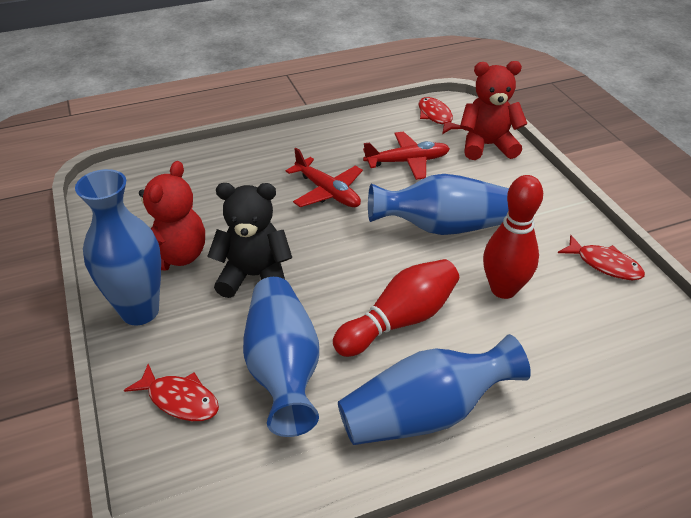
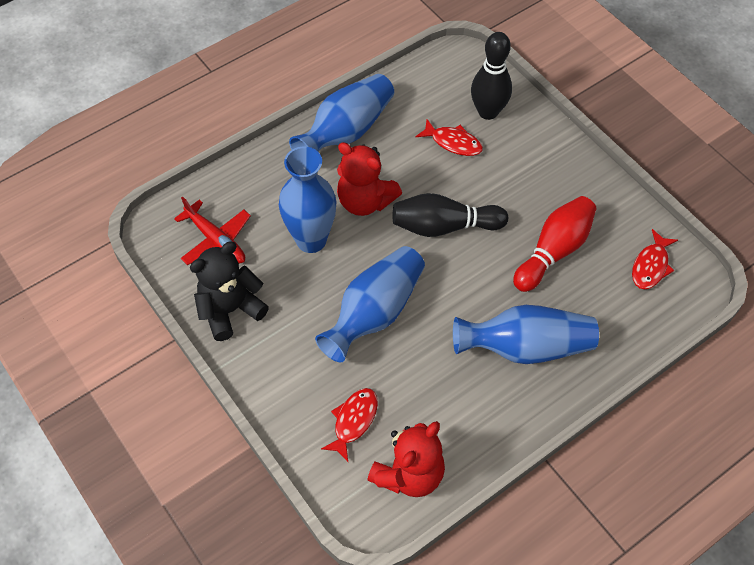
black bowling pin: 0 -> 2
red bowling pin: 2 -> 1
red plane: 2 -> 1

